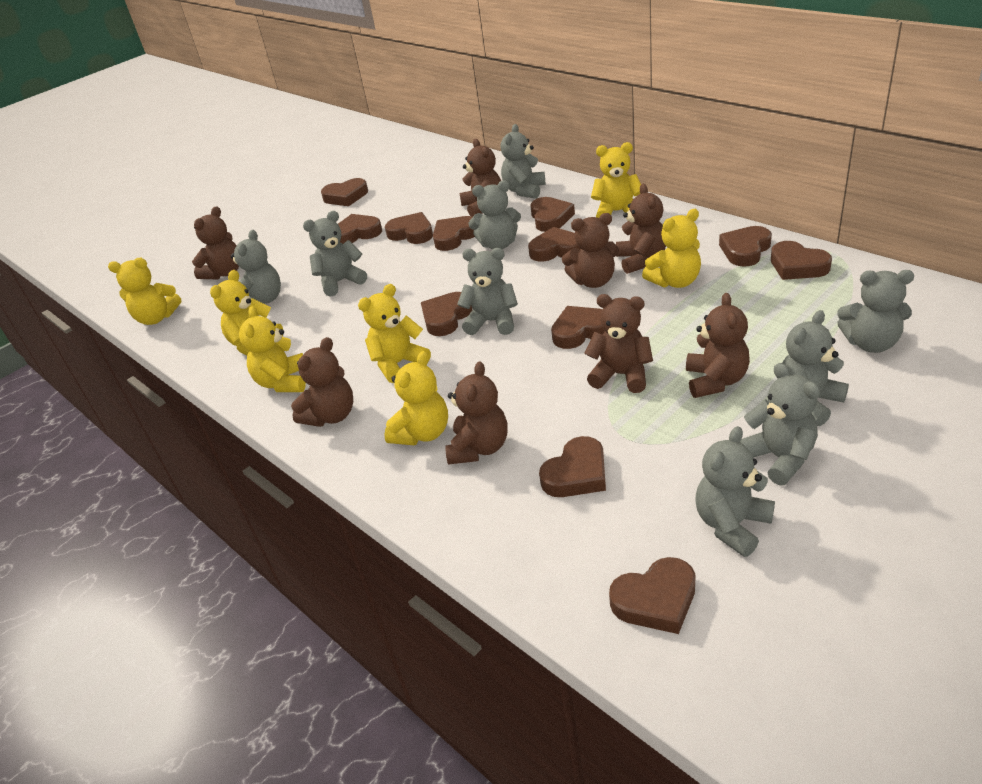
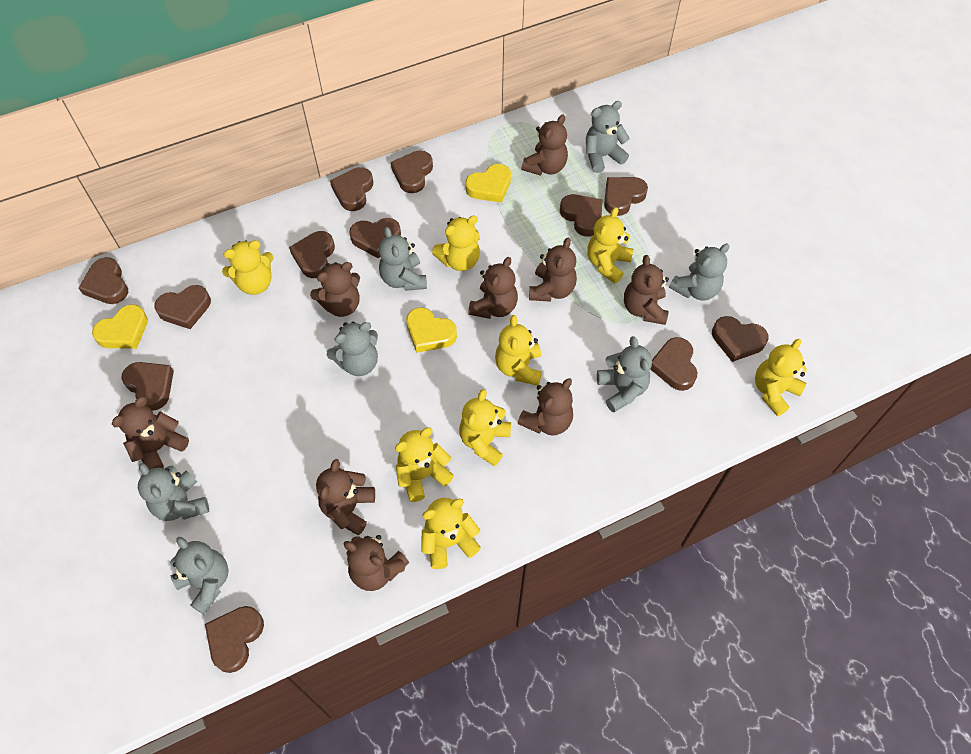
brown teddy bear: 8 -> 9
grey teddy bear: 9 -> 7
yellow heart: 0 -> 3
yellow teddy bear: 7 -> 8

